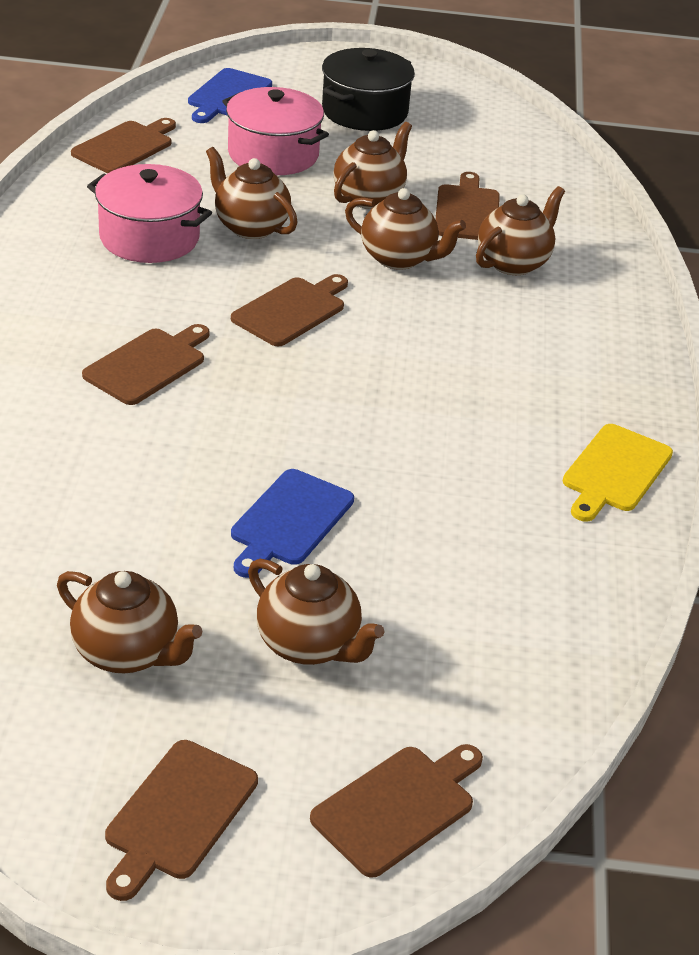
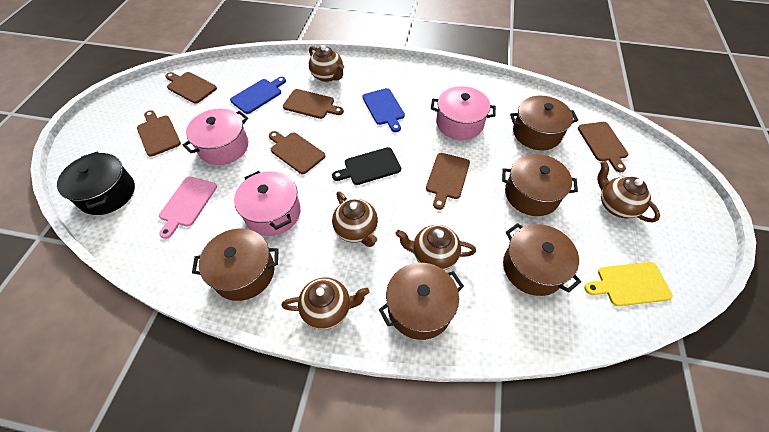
black cutting board: 0 -> 1
brown pot: 0 -> 5
brown teapot: 6 -> 5
pink cutting board: 0 -> 1
pink pot: 2 -> 3

